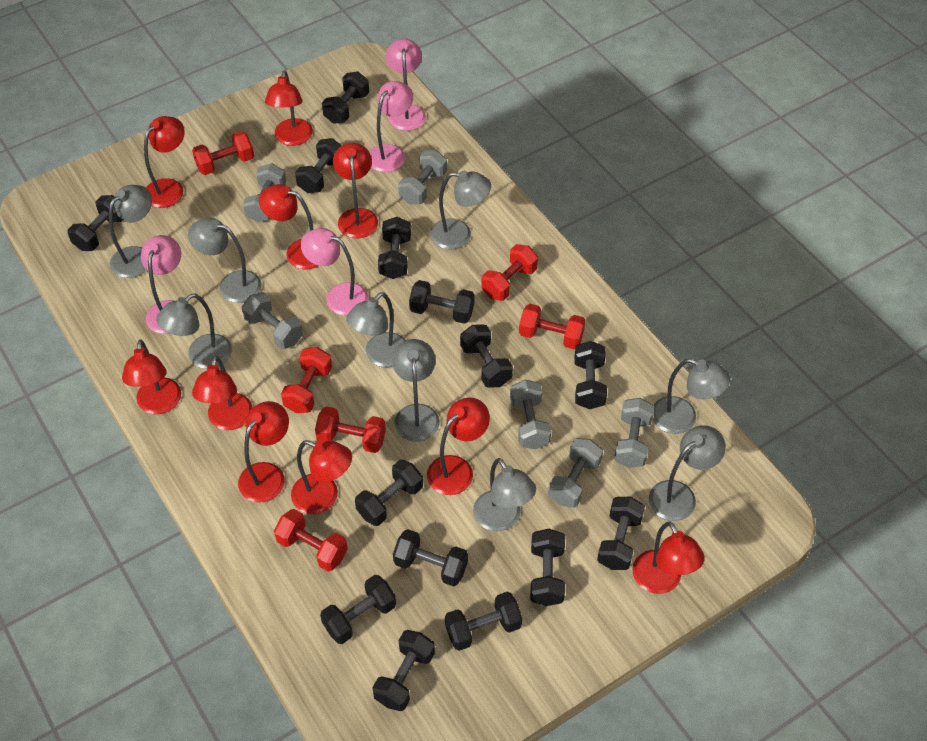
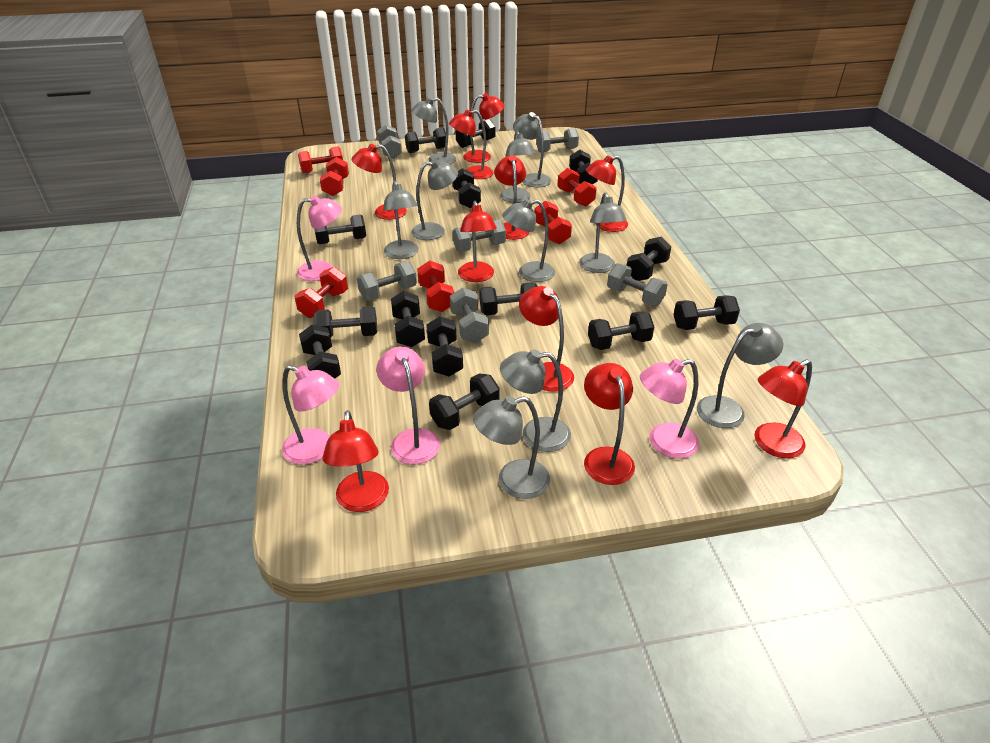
grey lamp: 9 -> 10

